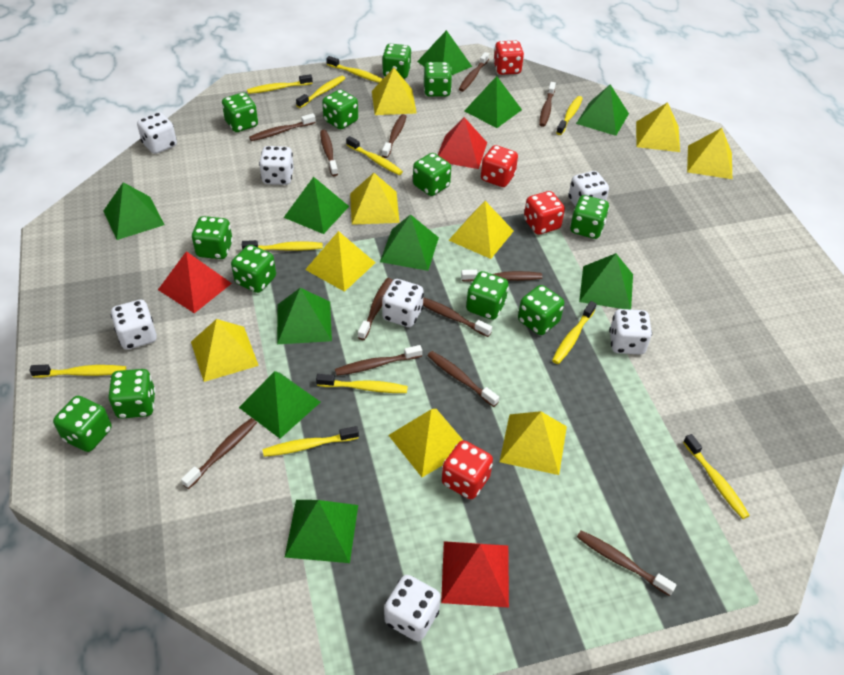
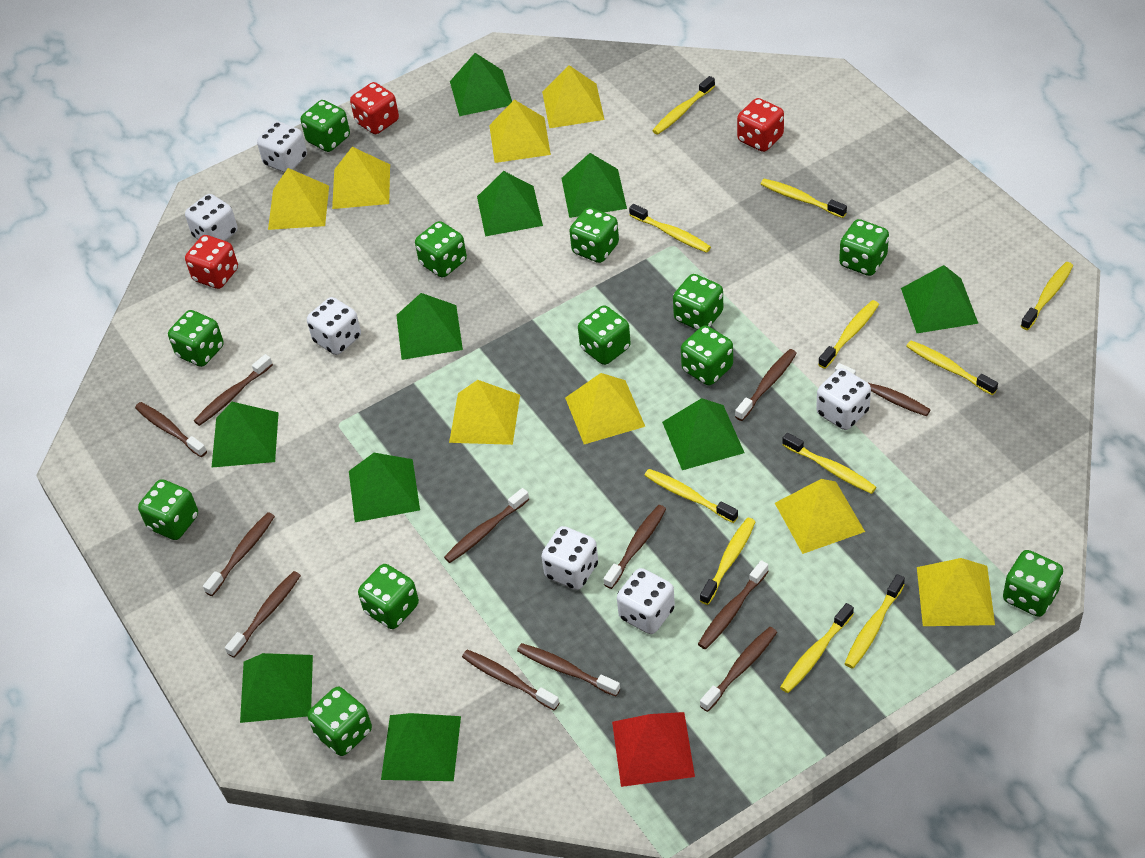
red dice: 4 -> 3
red pyramid: 3 -> 1
white dice: 7 -> 6
yellow pyramid: 9 -> 8

